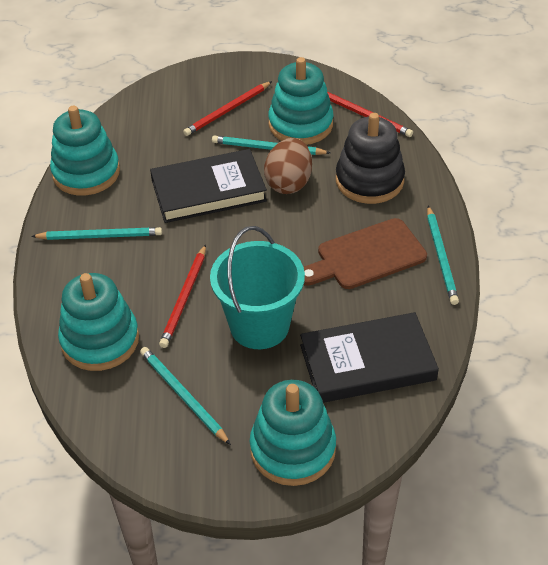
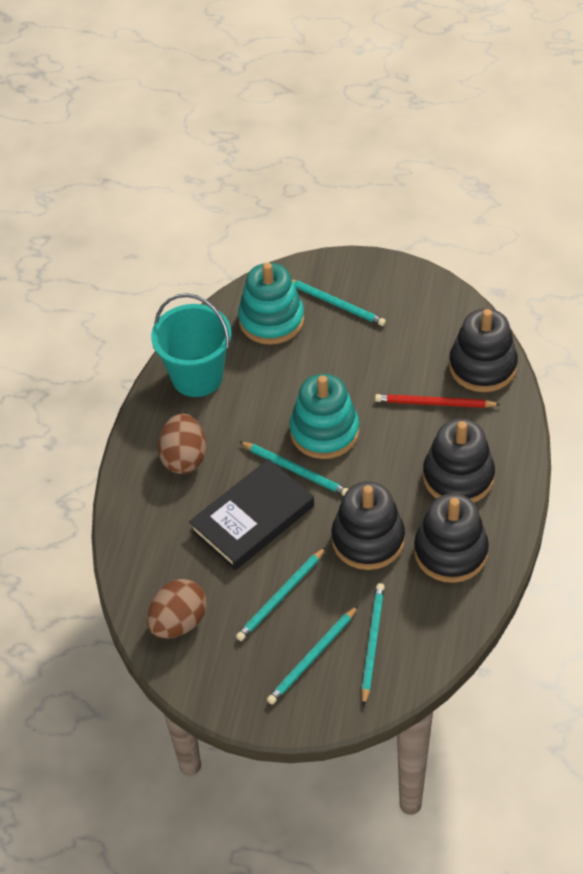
black book: 2 -> 1
black stacking toy: 1 -> 4
brown cutting board: 1 -> 0
brown egg: 1 -> 2
red pencil: 3 -> 1
turquoise pencil: 4 -> 5
turquoise stacking toy: 4 -> 2

